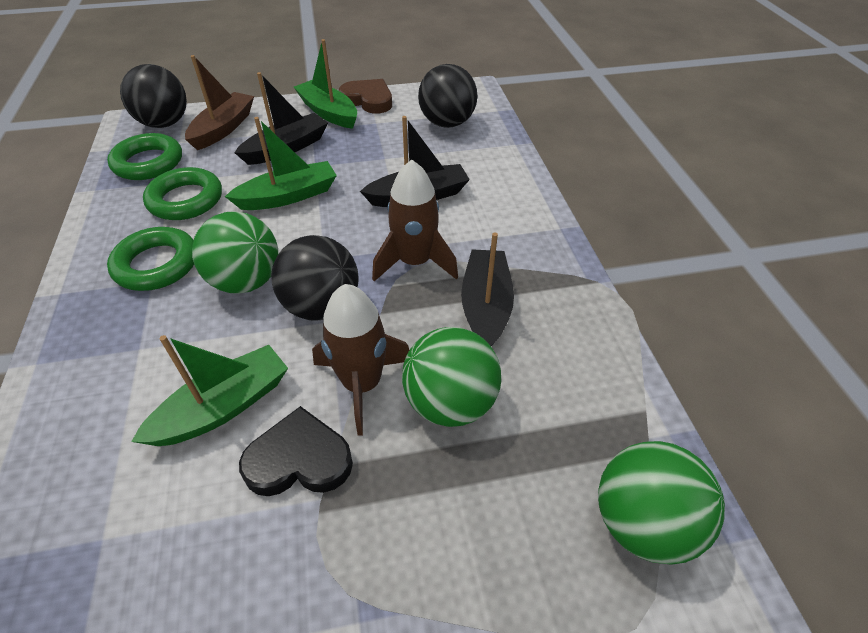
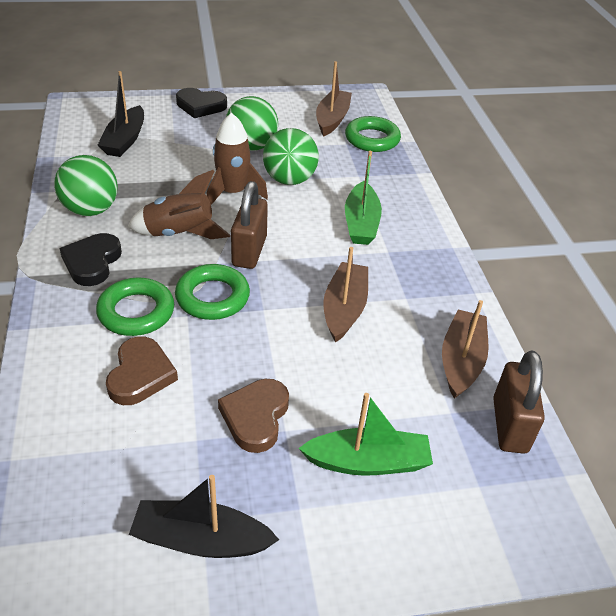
black ball: 3 -> 0
black boat: 3 -> 2
black heart: 1 -> 2
brown boat: 1 -> 3
brown heart: 1 -> 2
brown padlock: 0 -> 2
green boat: 3 -> 2

